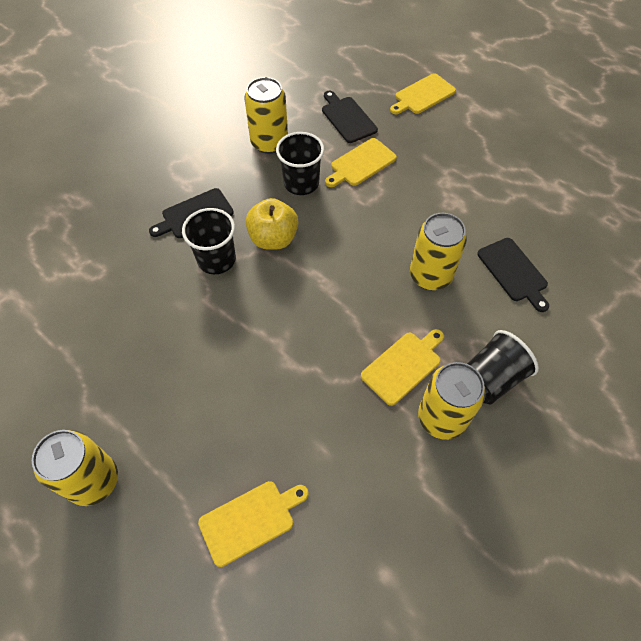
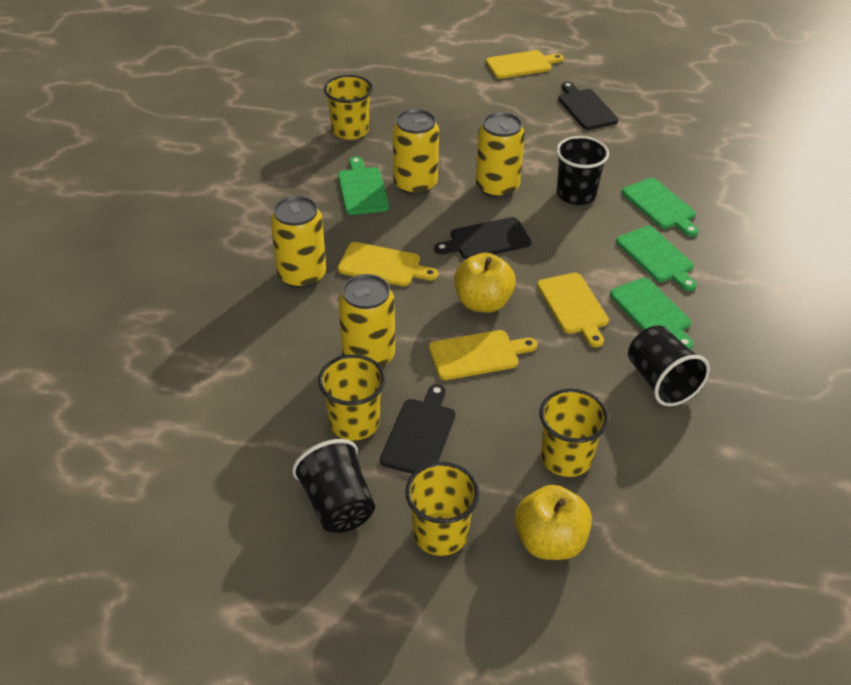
green cutting board: 0 -> 4
yellow apple: 1 -> 2
yellow cup: 0 -> 4

